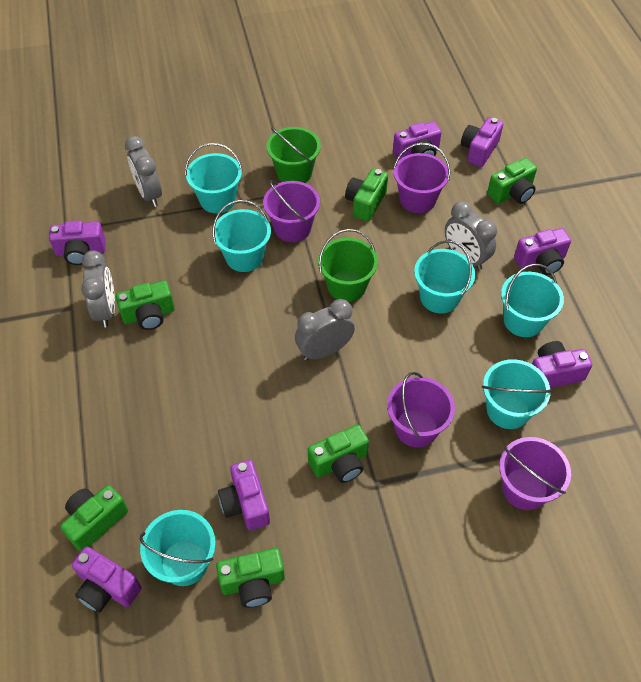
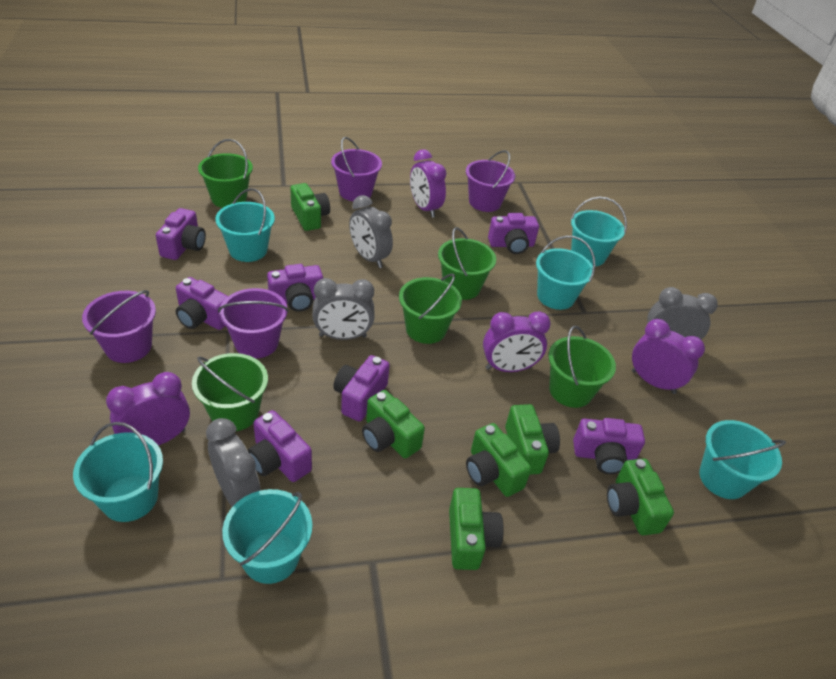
green bucket: 2 -> 5
purple clock: 0 -> 4

